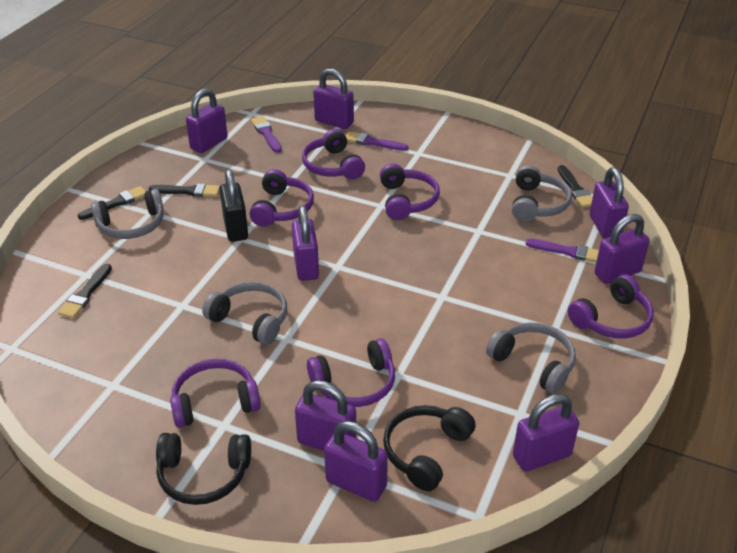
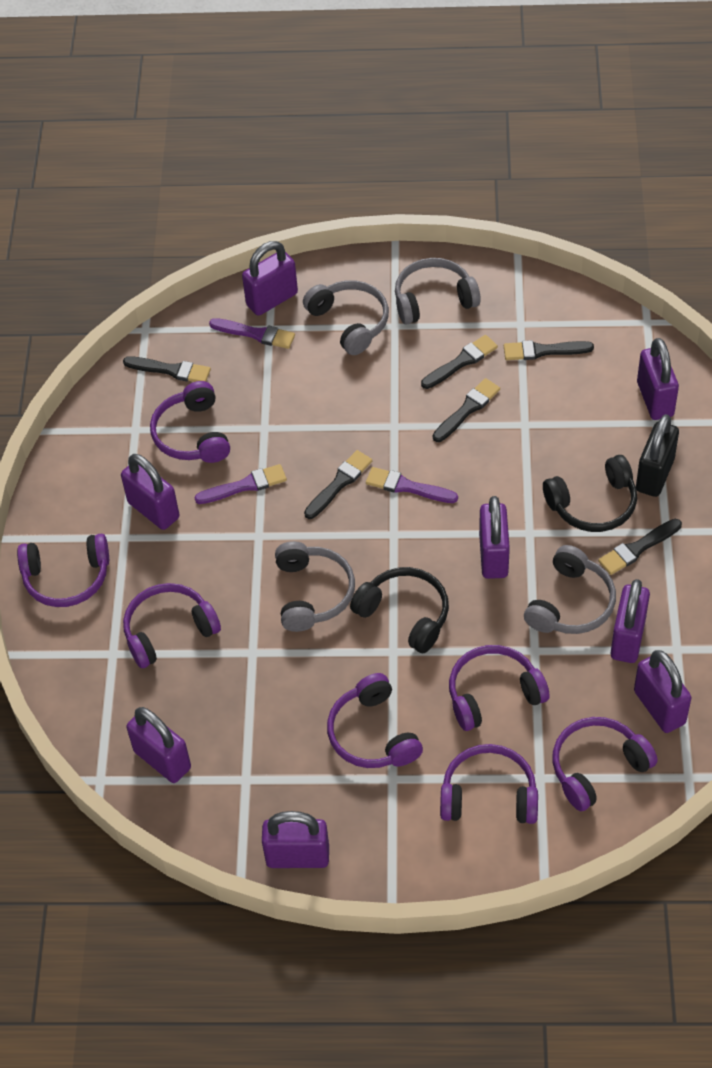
black brush: 4 -> 6
purple headphones: 6 -> 7

